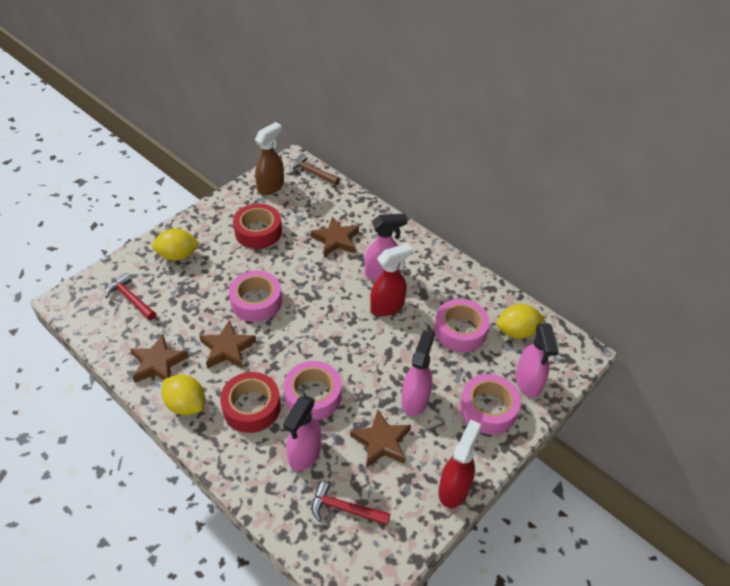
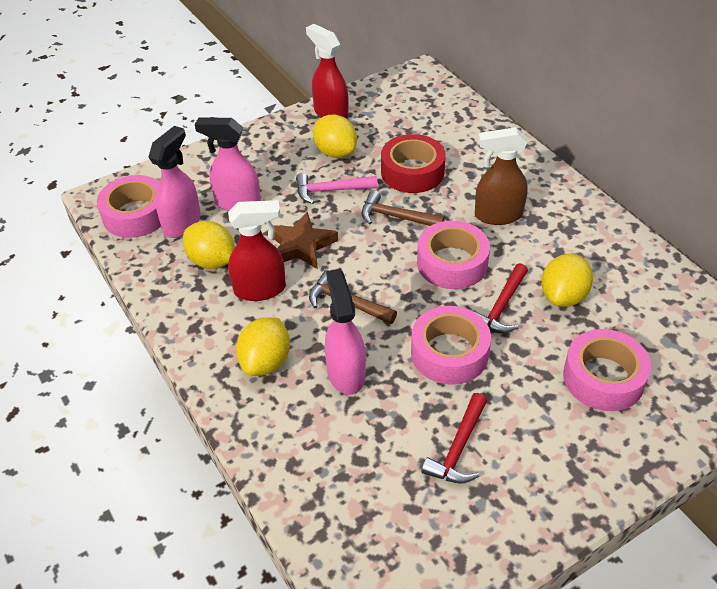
brown hammer: 1 -> 2
brown star: 4 -> 1
pink hammer: 0 -> 1
pink spray bottle: 4 -> 3
red tape: 2 -> 1
yellow lemon: 3 -> 4

